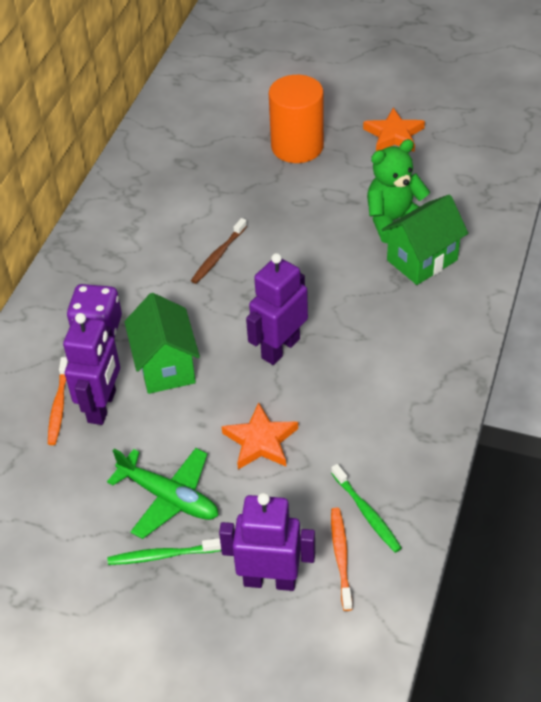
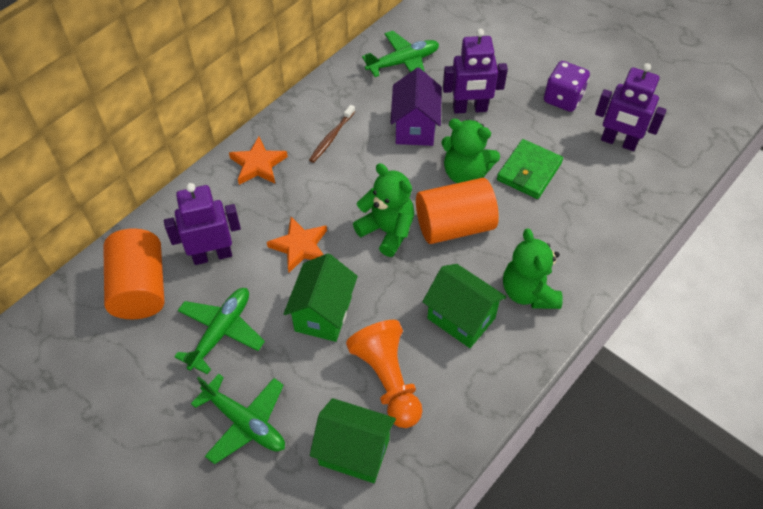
green house: 2 -> 3
green plane: 1 -> 3
green teddy bear: 1 -> 3
green toothbrush: 2 -> 0
green wallet: 0 -> 1
orange cylinder: 1 -> 2
orange pawn: 0 -> 1
orange toothbrush: 2 -> 0
purple house: 0 -> 1

